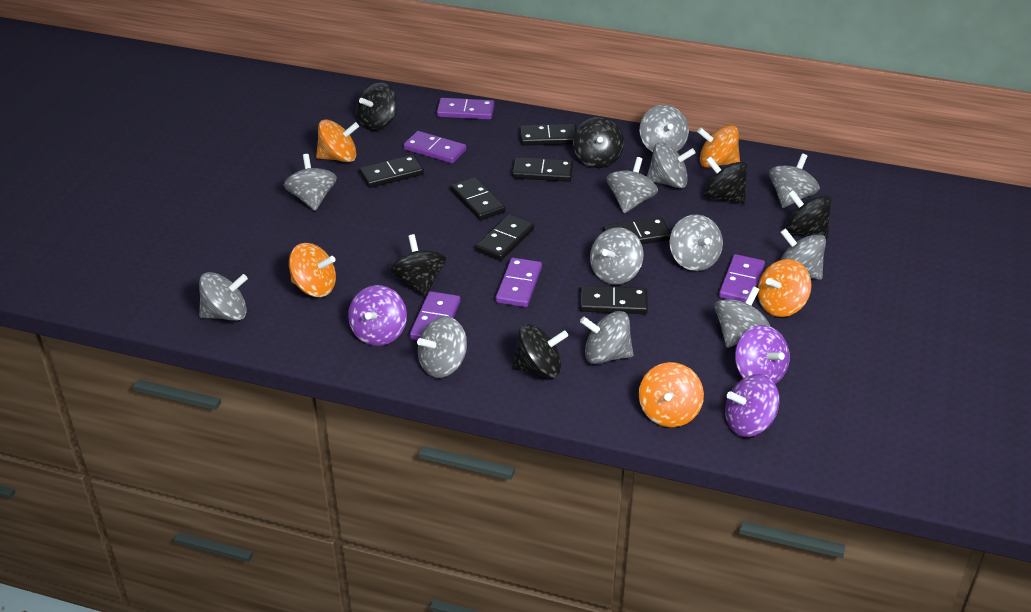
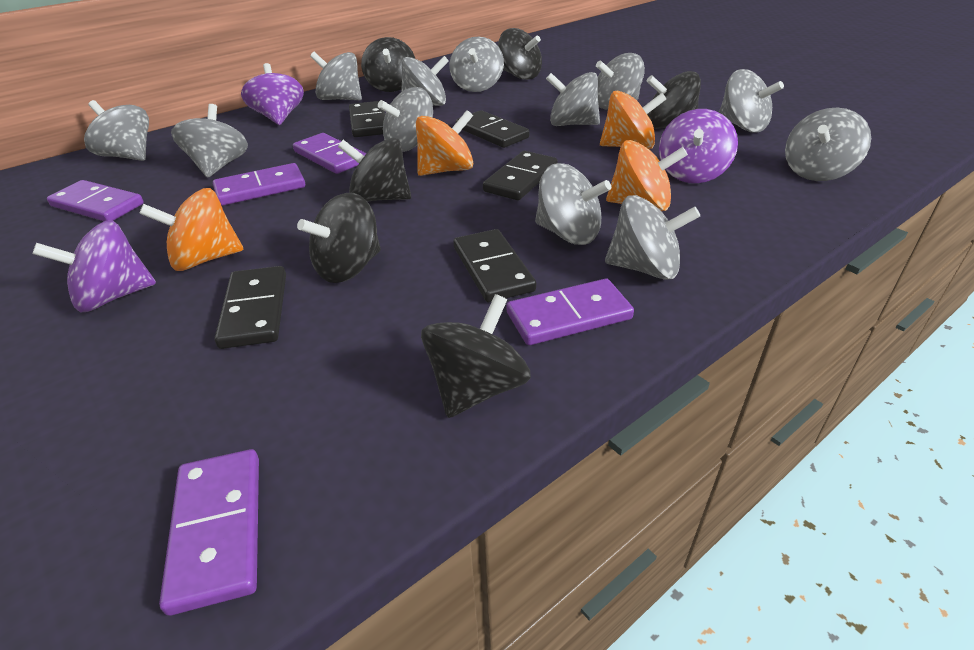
black domino: 7 -> 5
orange spinning top: 5 -> 4

